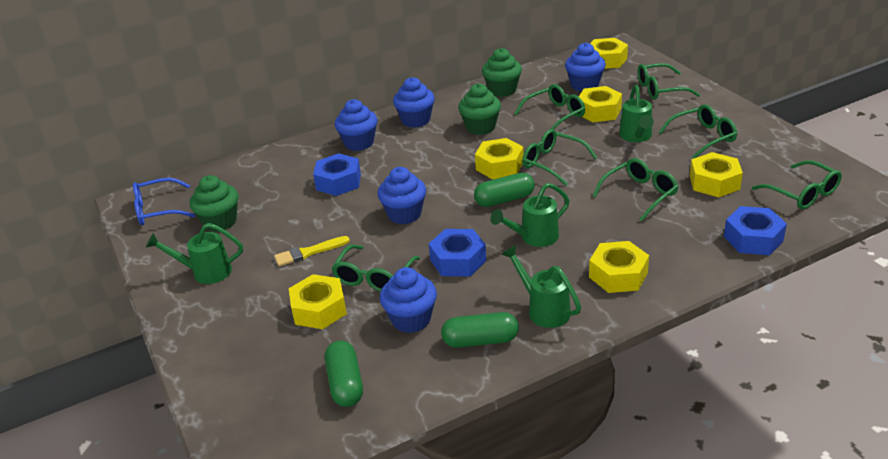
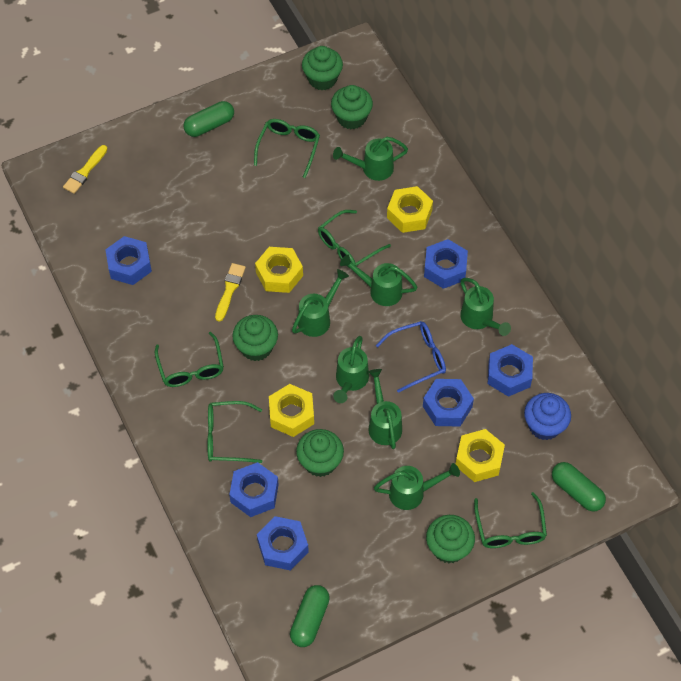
blue cupcake: 5 -> 1
blue nut: 3 -> 6
green cupcake: 3 -> 5
green glasses: 7 -> 5
green watering can: 4 -> 7
yellow brush: 1 -> 2
yellow nut: 6 -> 4

